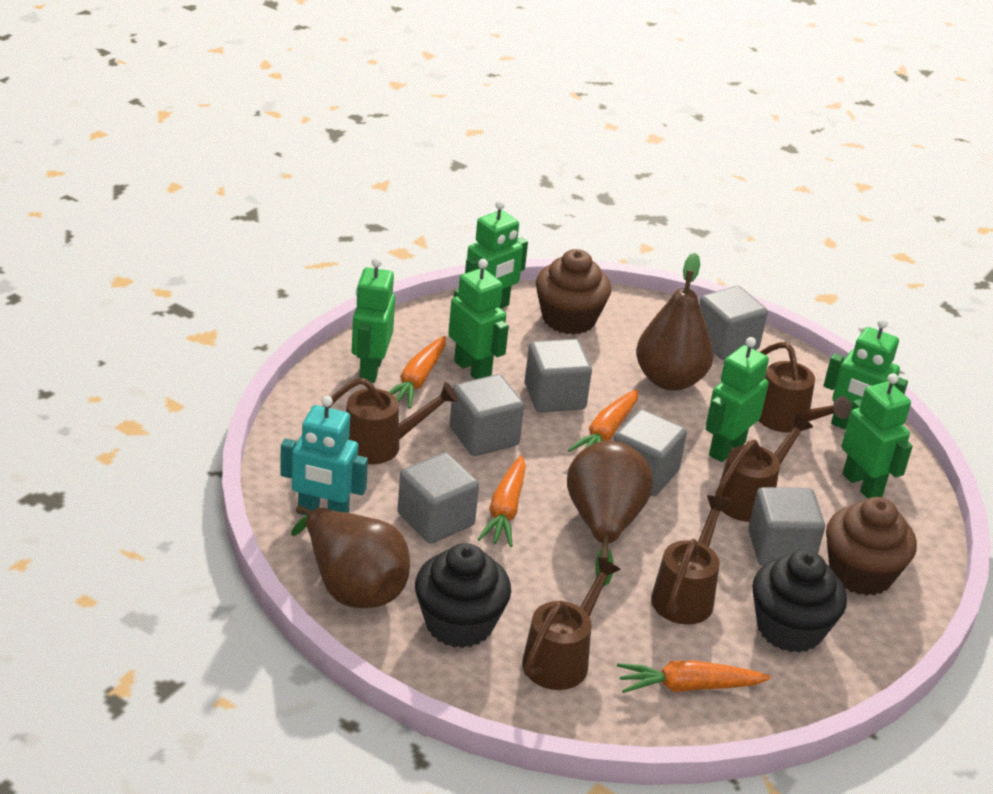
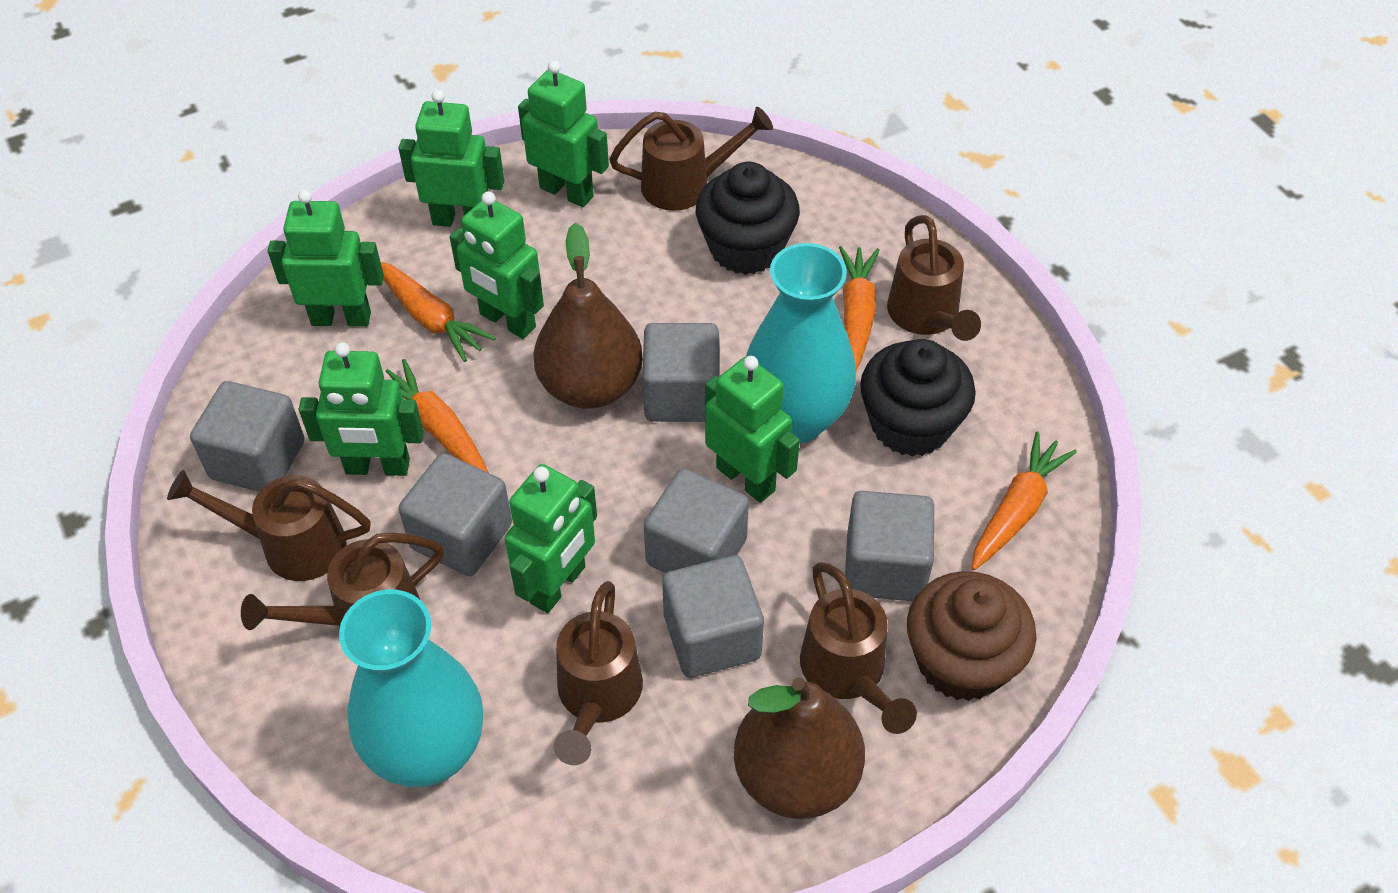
brown cupcake: 2 -> 1
brown pear: 3 -> 2
brown watering can: 5 -> 6
green robot: 6 -> 7
turquoise robot: 1 -> 0
turquoise vase: 0 -> 2

